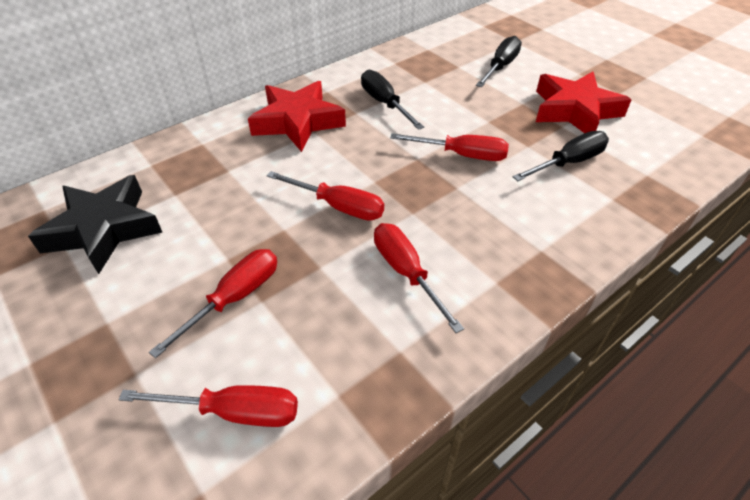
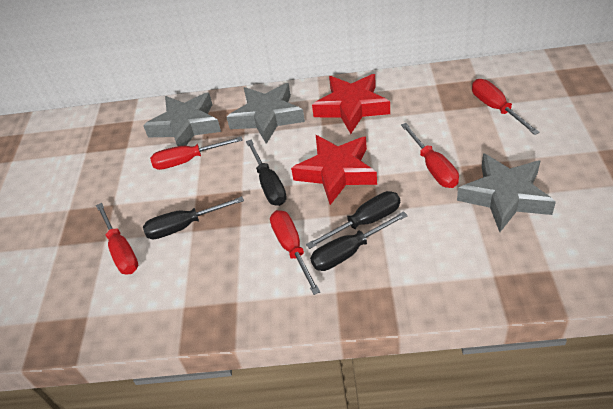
black screwdriver: 3 -> 4
black star: 1 -> 0
grey star: 0 -> 3

